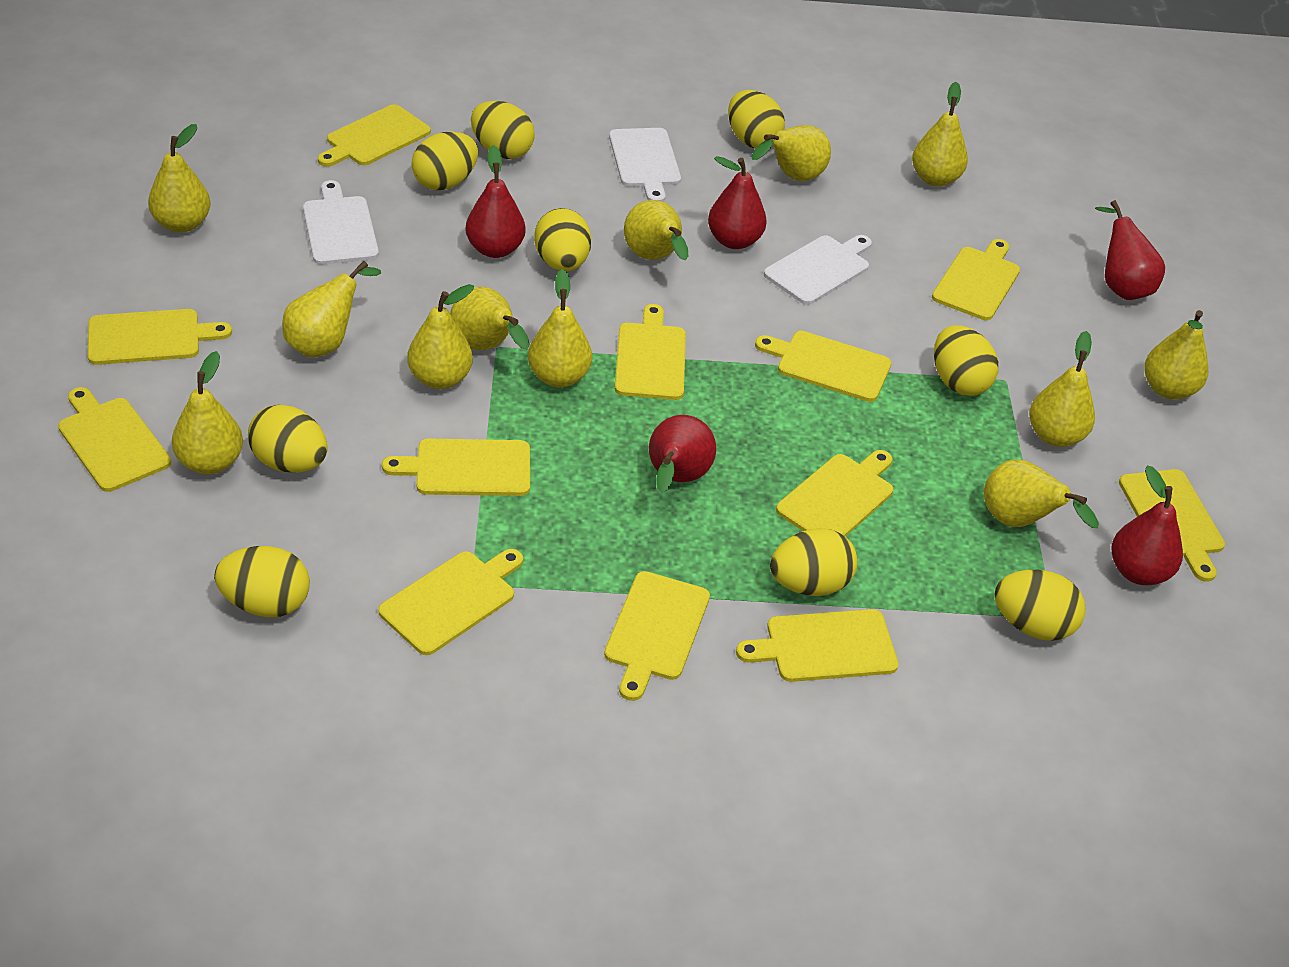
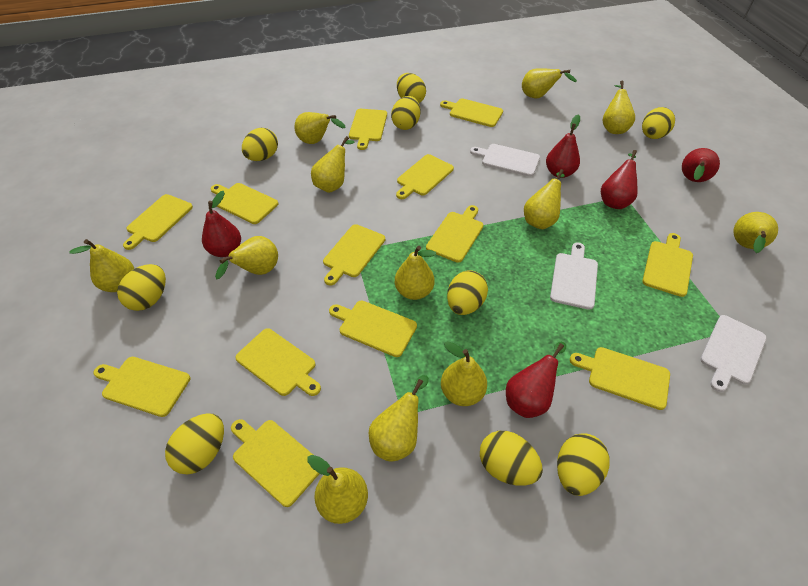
yellow cutting board: 12 -> 13

